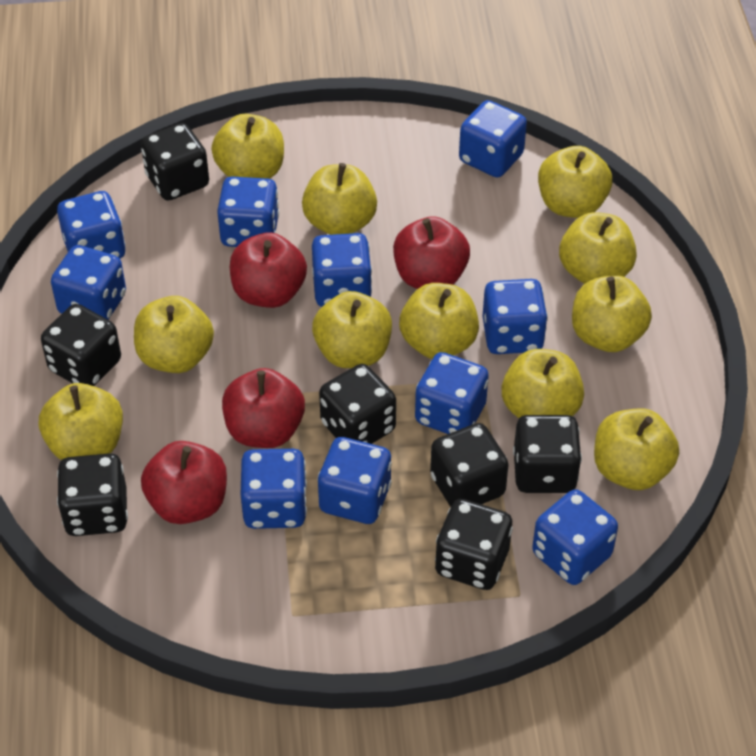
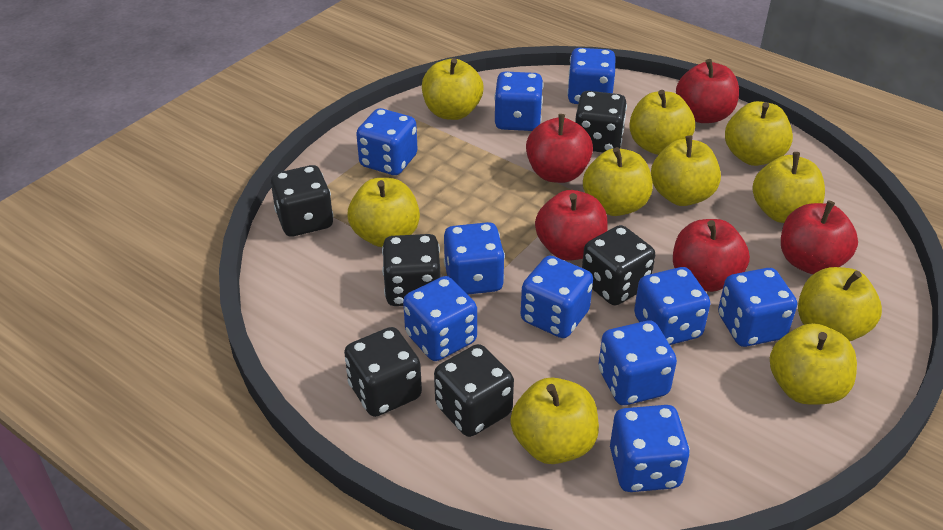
black dice: 7 -> 6
red apple: 4 -> 5
yellow apple: 11 -> 10

